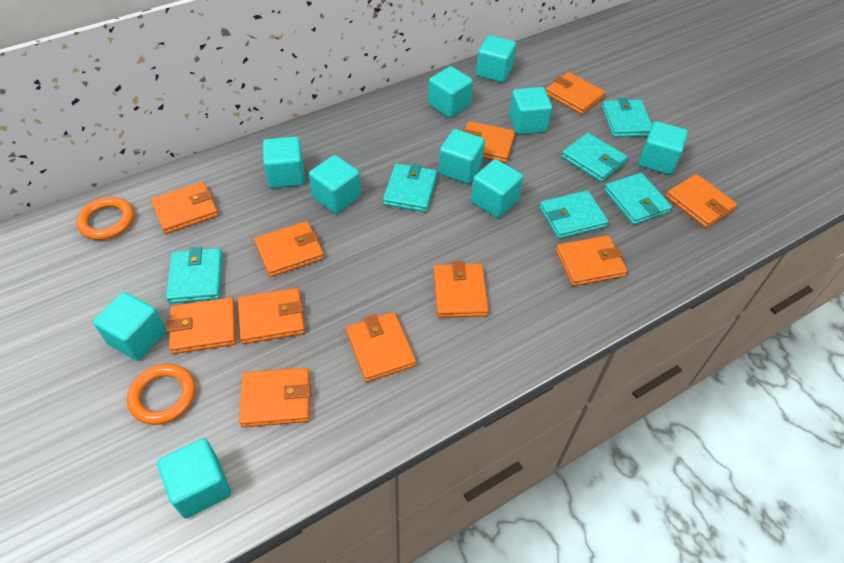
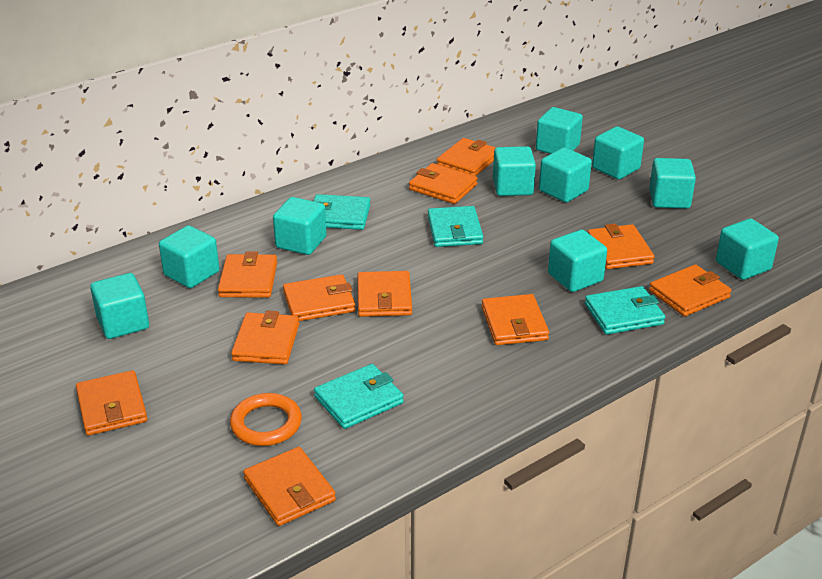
orange ring: 2 -> 1
turquoise wallet: 6 -> 4

